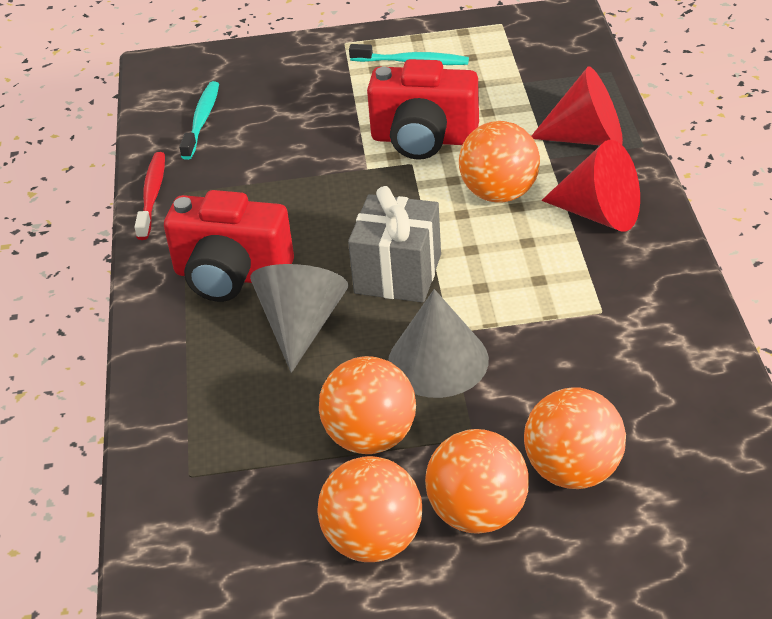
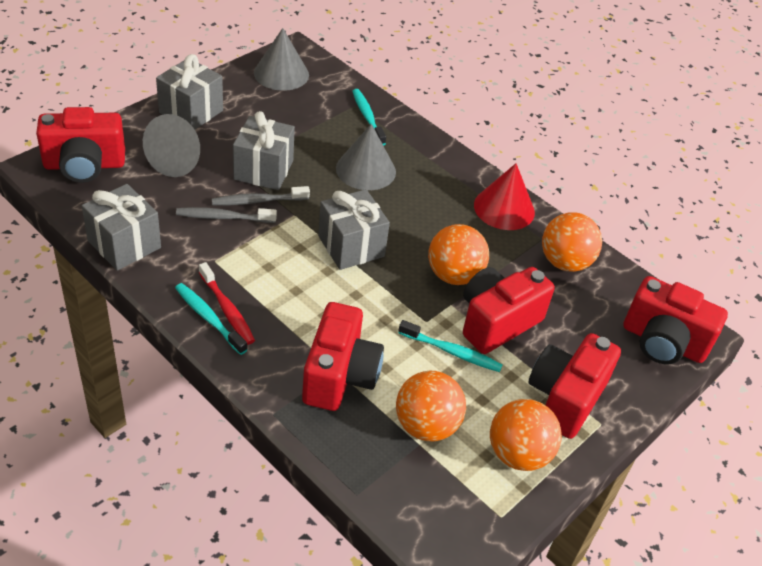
grey cone: 2 -> 3
grey gift: 1 -> 4
grey toothbrush: 0 -> 2
orange ball: 5 -> 4
red camera: 2 -> 5
red cone: 2 -> 1
turquoise toothbrush: 2 -> 3

